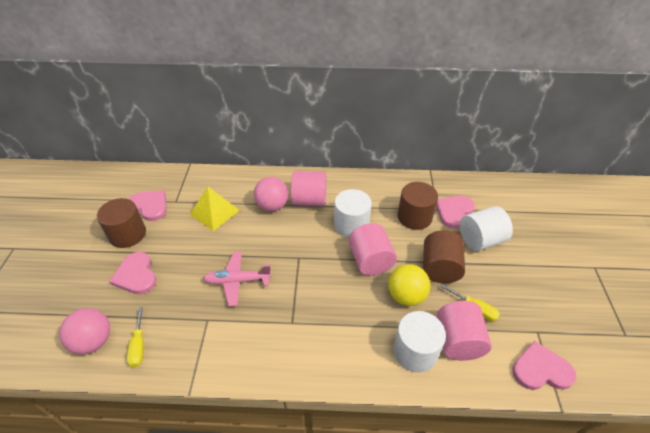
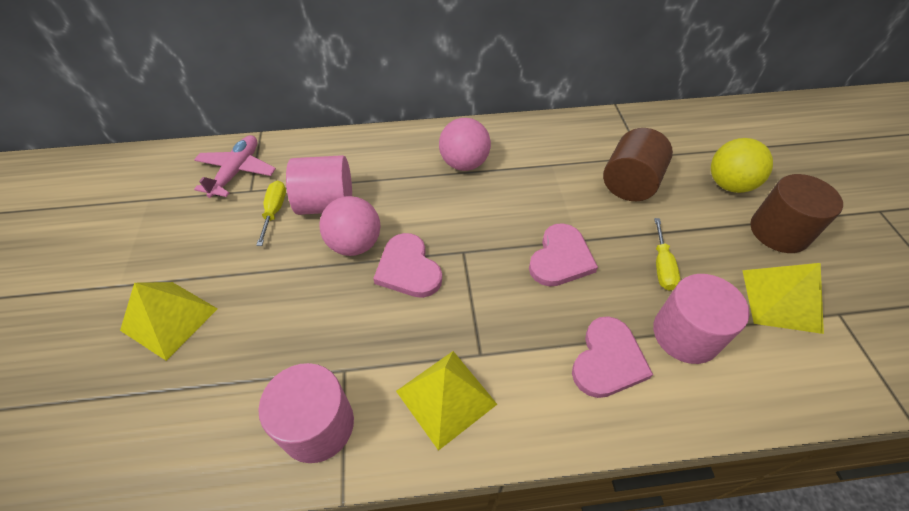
brown cylinder: 3 -> 2
pink heart: 4 -> 3
white cylinder: 3 -> 0
yellow pyramid: 1 -> 3

